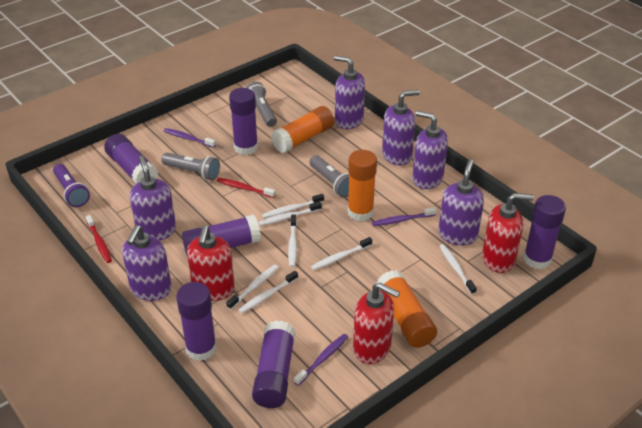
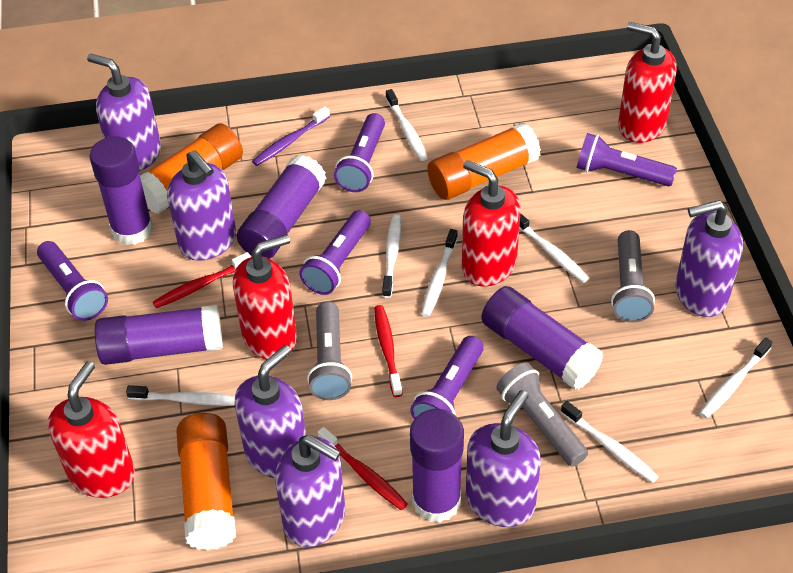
purple flashlight: 1 -> 5
purple glue stick: 6 -> 5
purple toothbrush: 3 -> 1
red soap dispenser: 3 -> 4
red toothbrush: 2 -> 3

